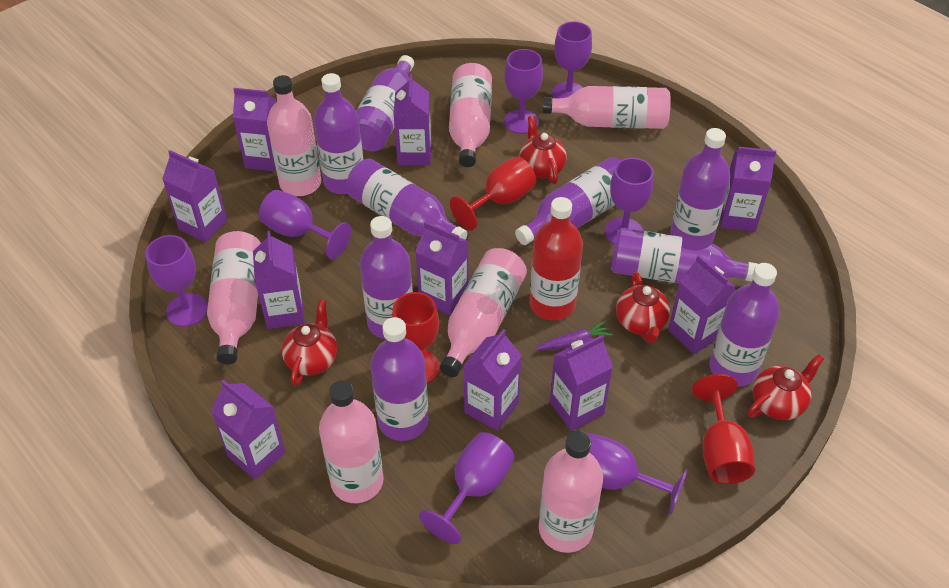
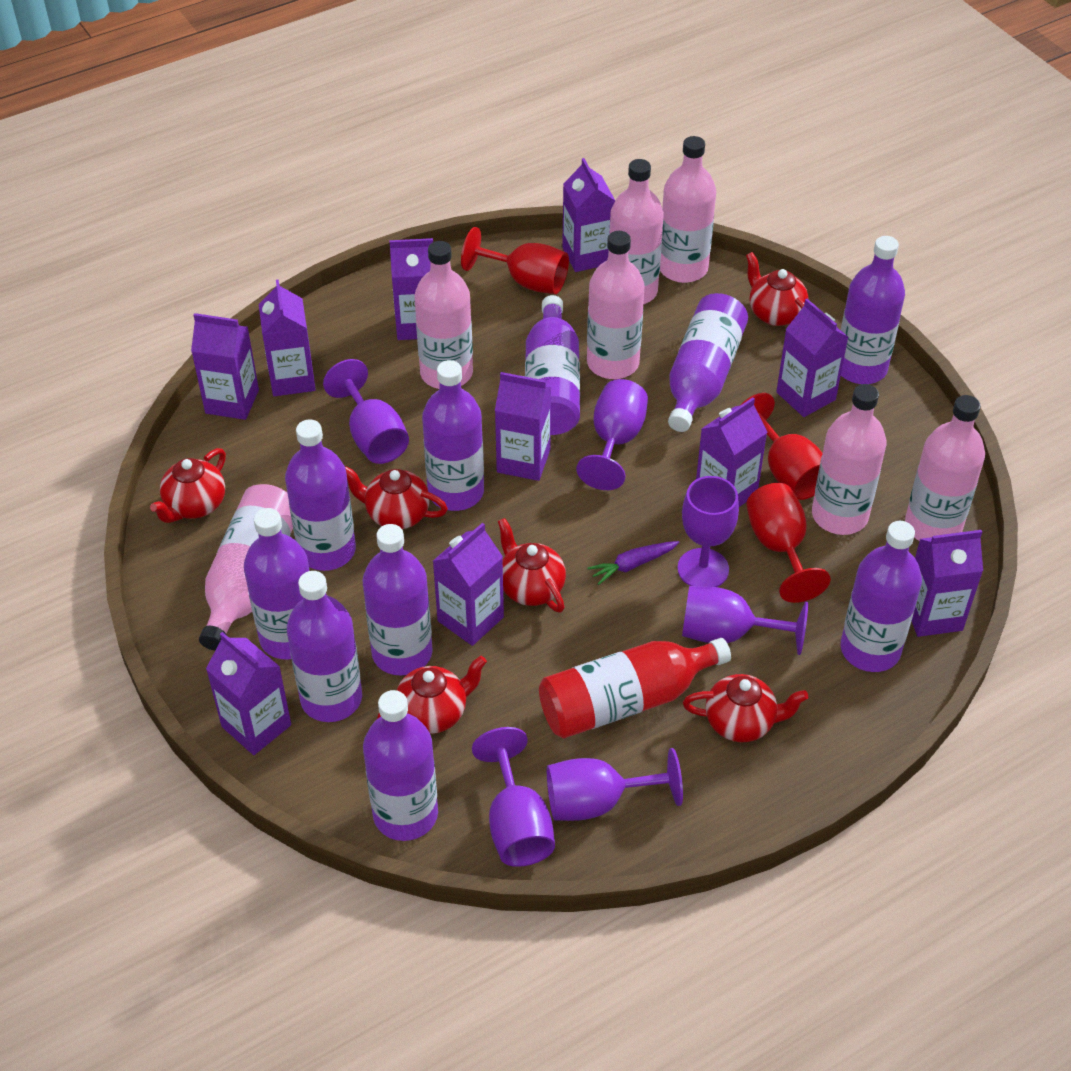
purple bottle: 9 -> 10
purple goblet: 7 -> 6
red teapot: 4 -> 6

